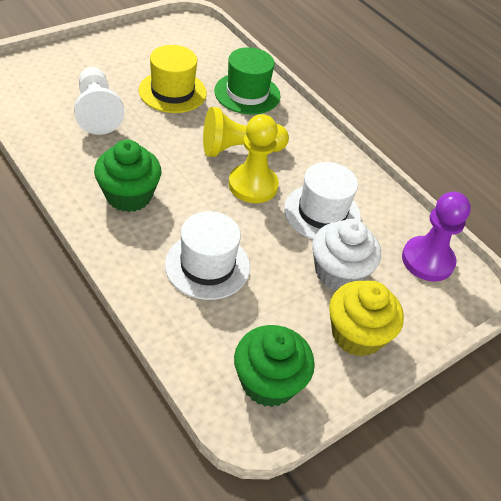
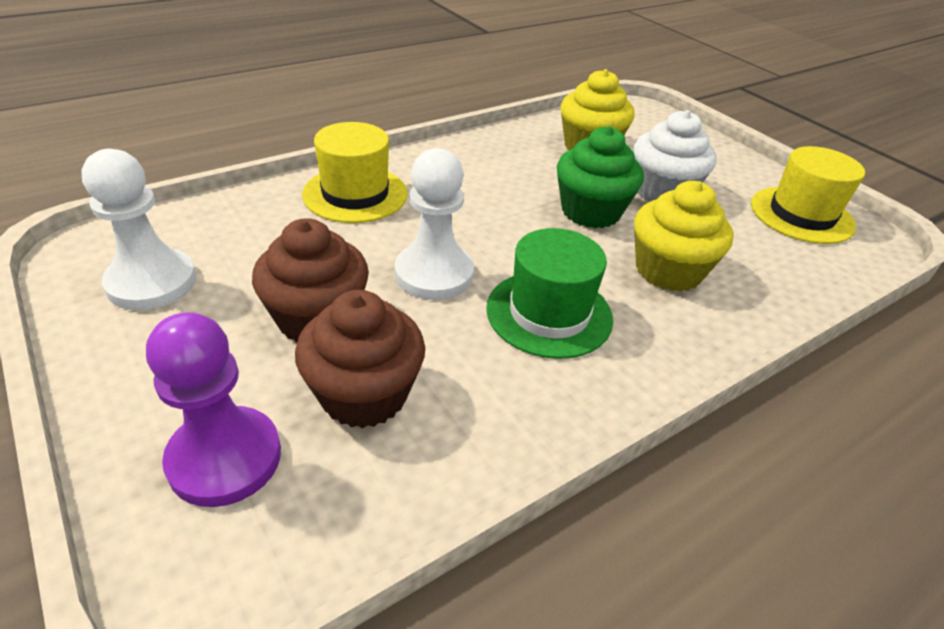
brown cupcake: 0 -> 2
green cupcake: 2 -> 1
white hat: 2 -> 0
white pawn: 1 -> 2
yellow cupcake: 1 -> 2
yellow hat: 1 -> 2
yellow pawn: 2 -> 0

